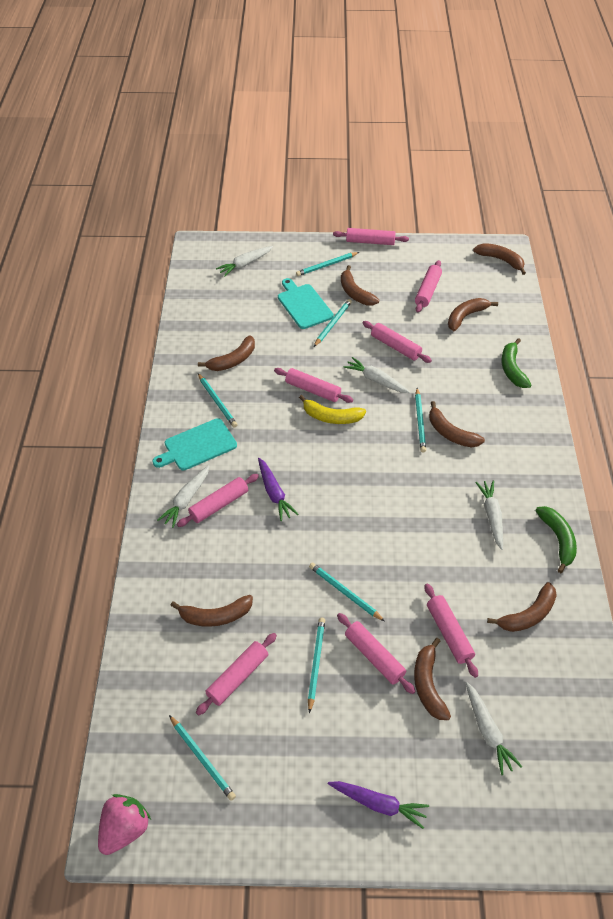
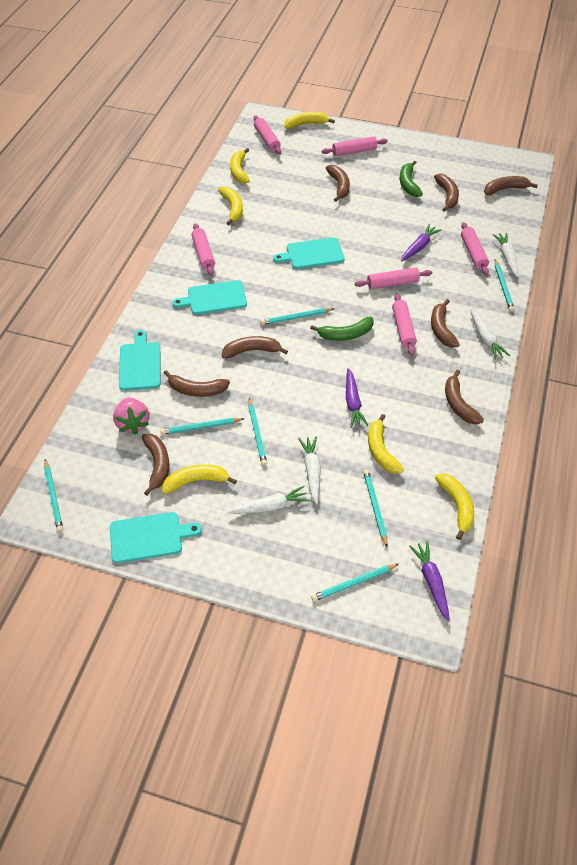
pink rolling pin: 8 -> 6
purple carrot: 2 -> 3
turquoise cutting board: 2 -> 4
white carrot: 5 -> 4
yellow banana: 1 -> 6

